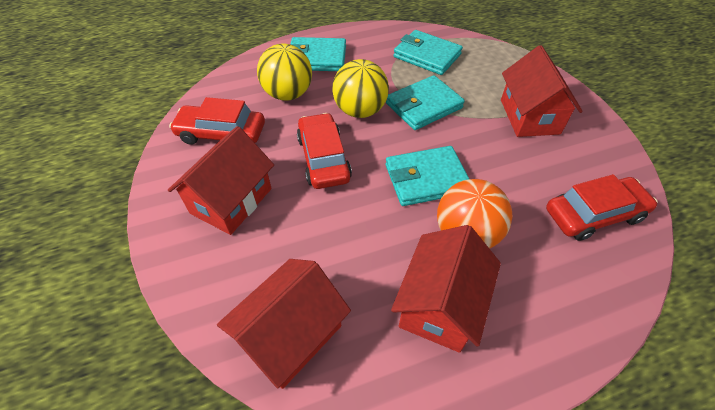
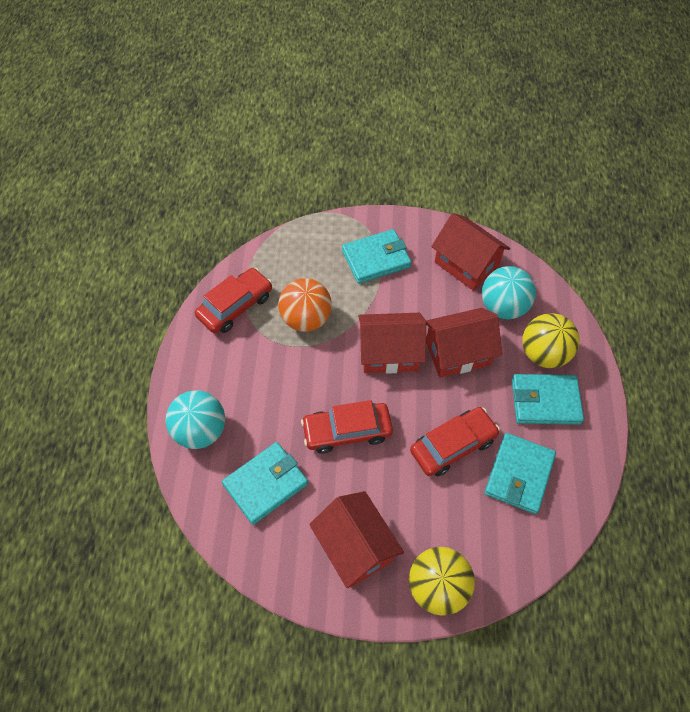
turquoise ball: 0 -> 2

